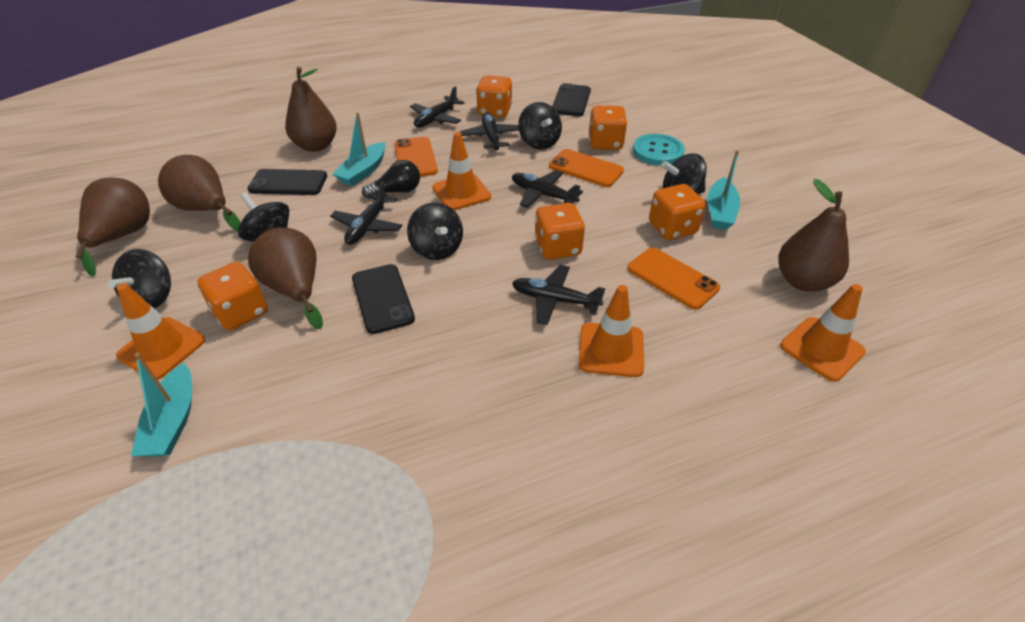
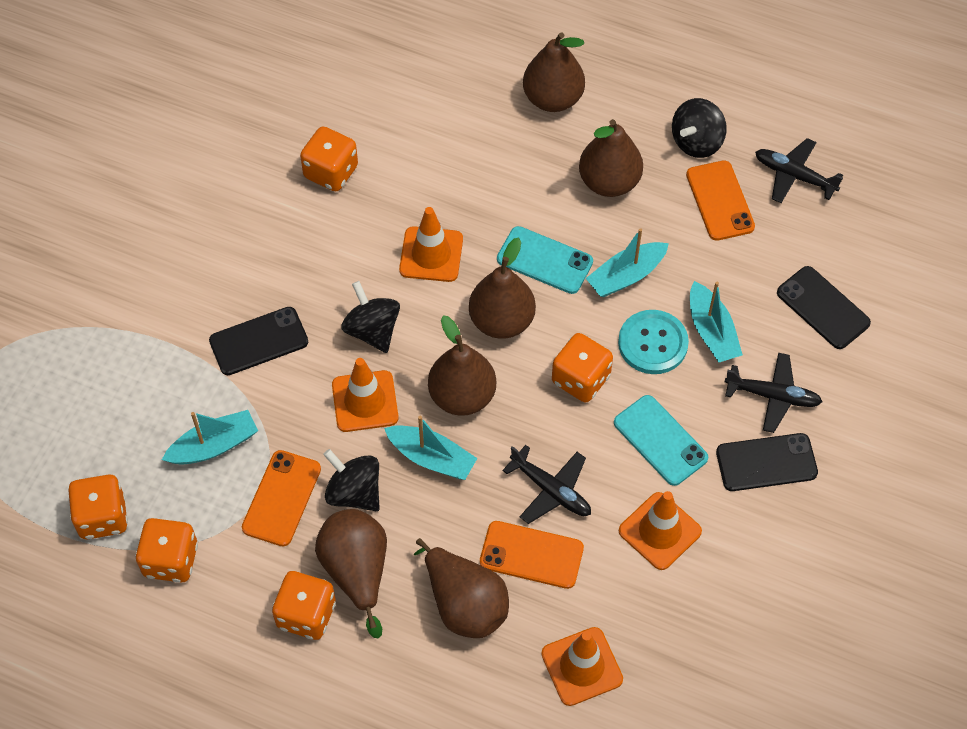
black light bulb: 1 -> 0
black plane: 5 -> 3
black spinning top: 5 -> 3
brown pear: 5 -> 6
turquoise boat: 3 -> 4
turquoise phone: 0 -> 2

